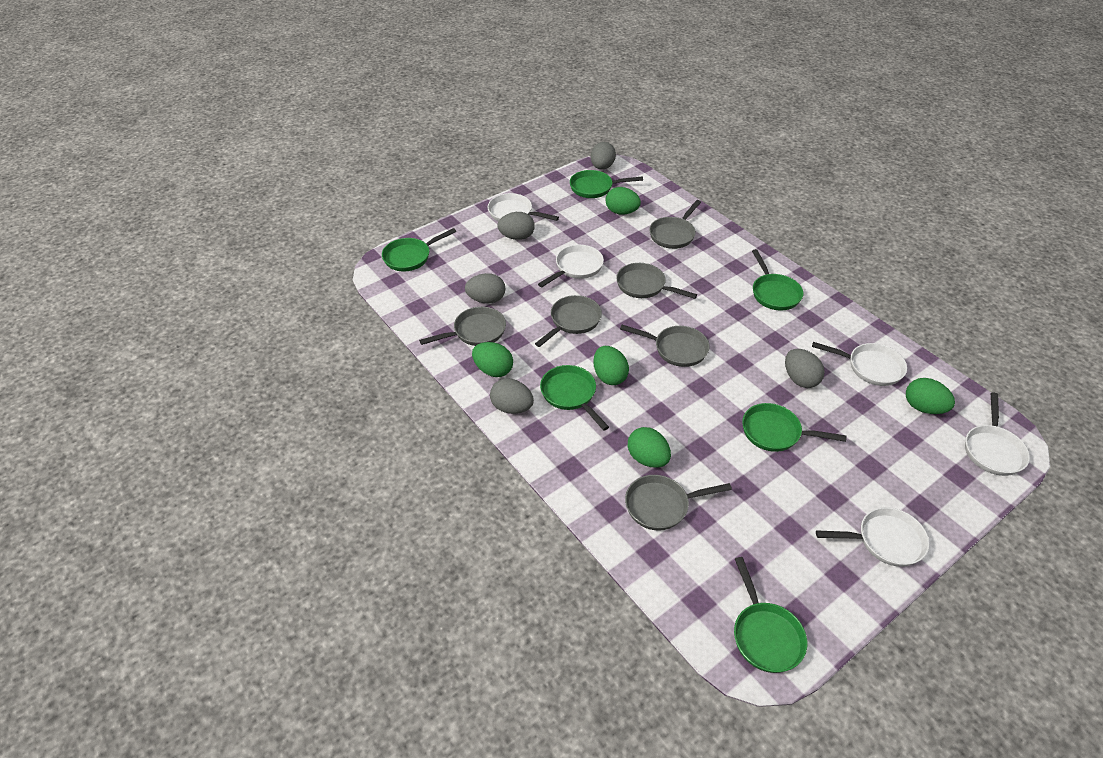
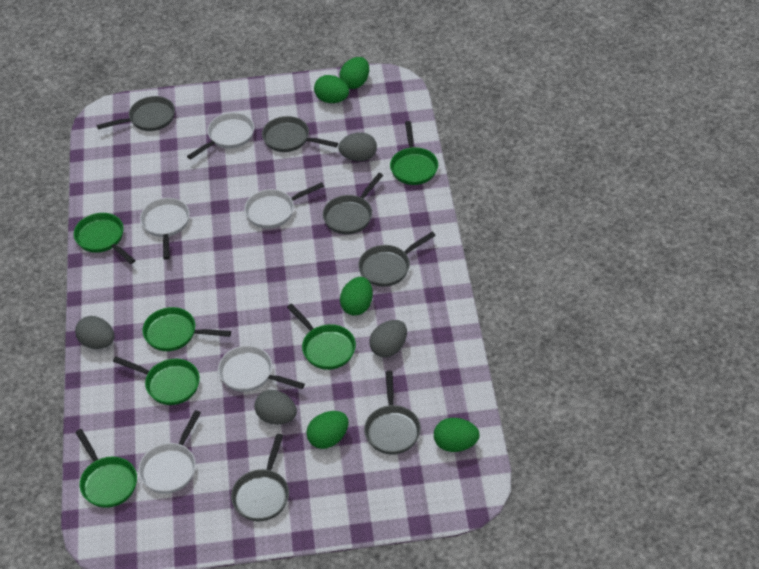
grey egg: 5 -> 4

